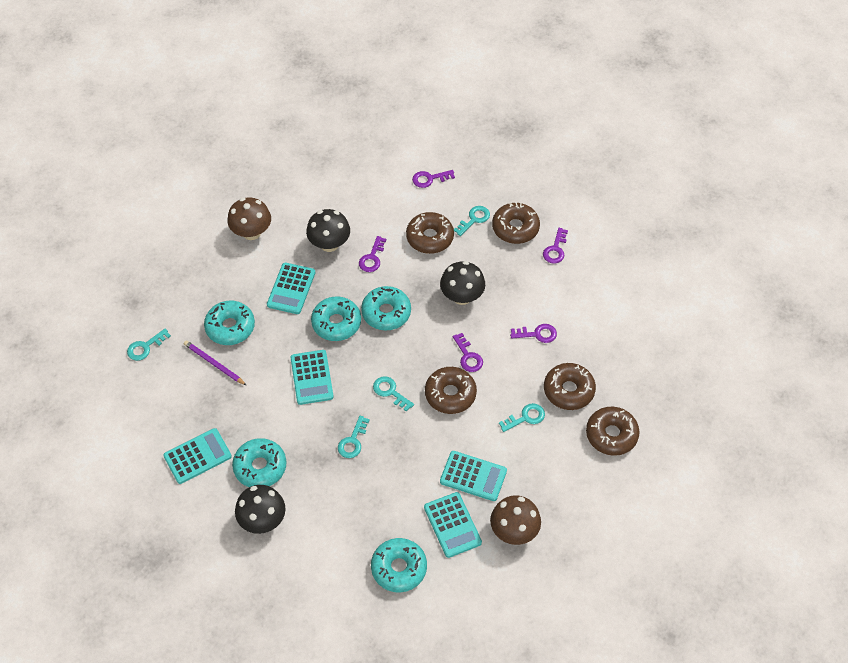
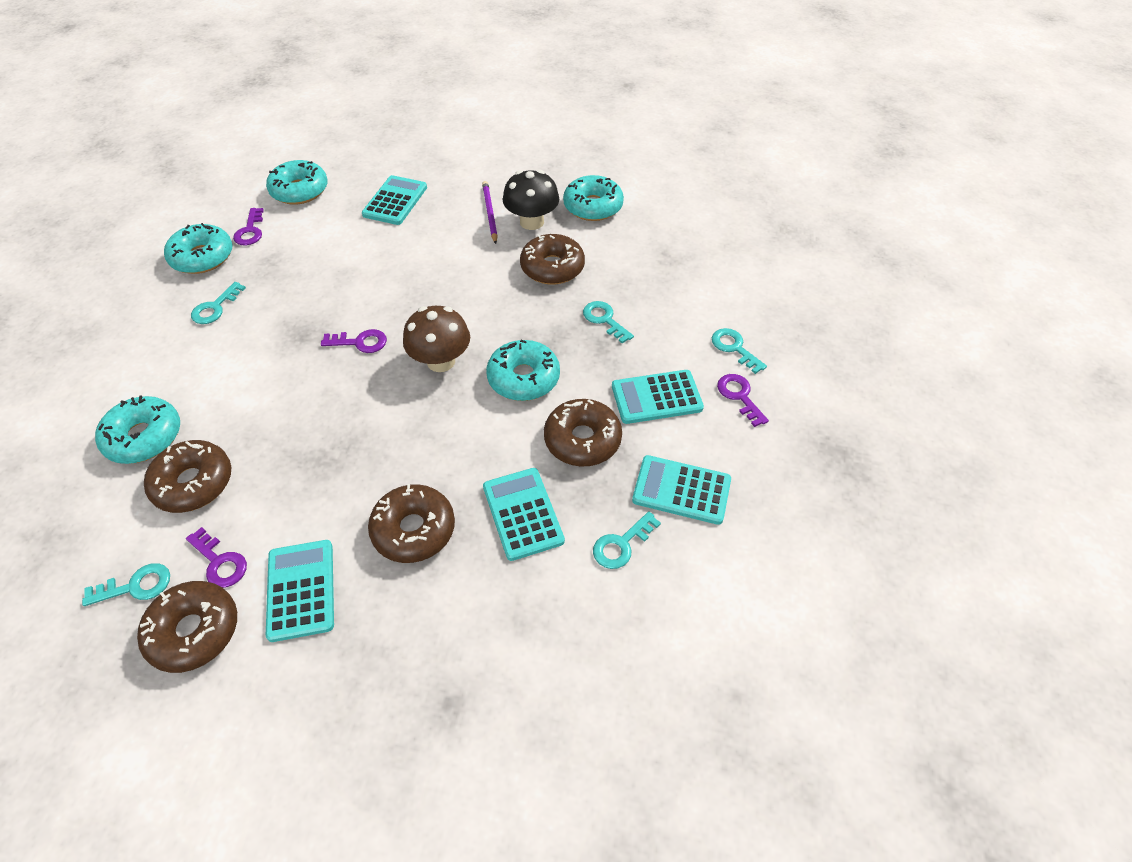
black mushroom: 3 -> 1
brown mushroom: 2 -> 1
purple key: 5 -> 4

